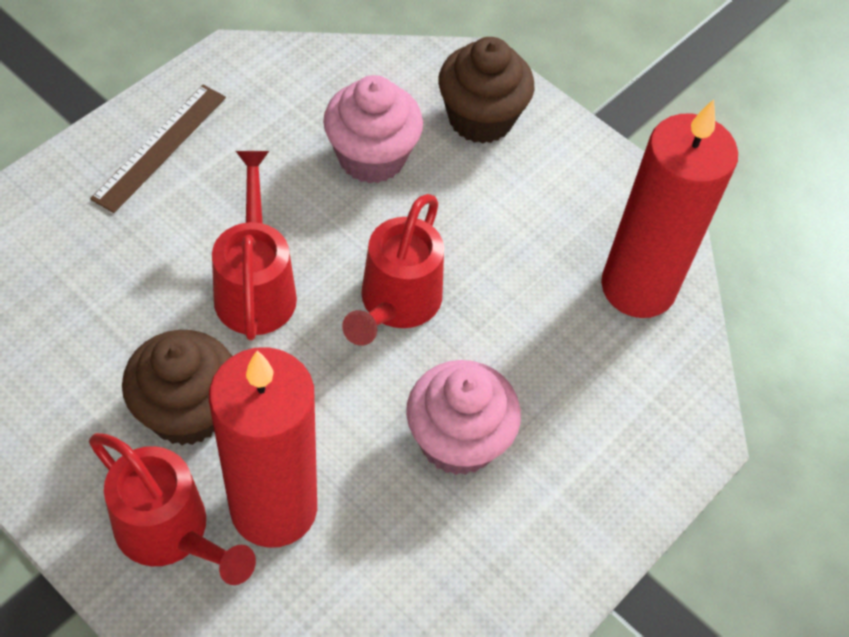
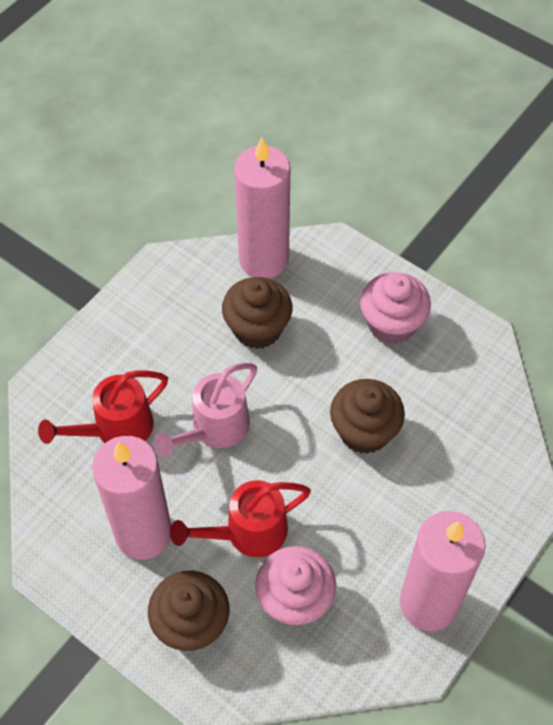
brown cupcake: 2 -> 3
brown ruler: 1 -> 0
pink candle: 0 -> 3
pink watering can: 0 -> 1
red candle: 2 -> 0
red watering can: 3 -> 2

